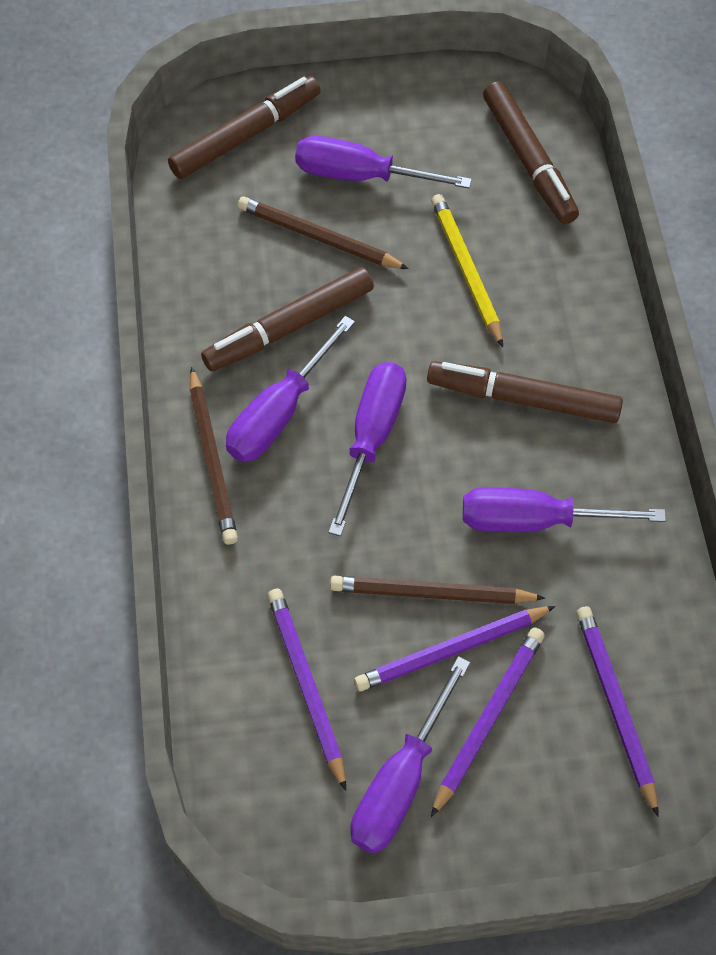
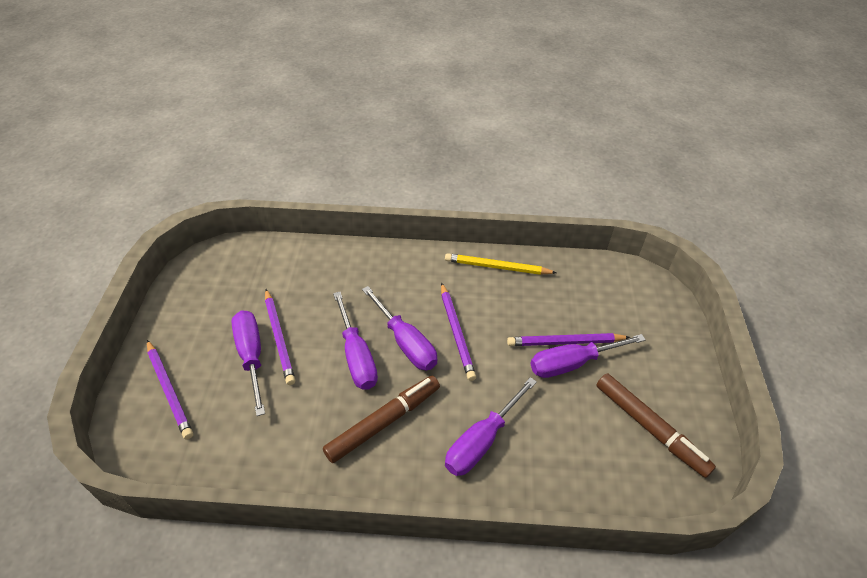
brown marker: 4 -> 2
brown pencil: 3 -> 0

